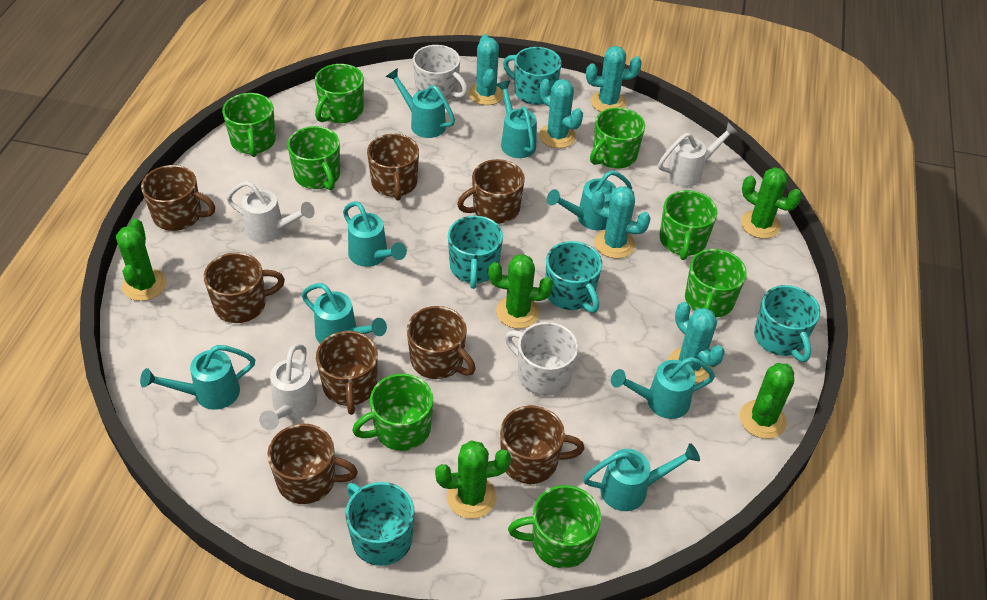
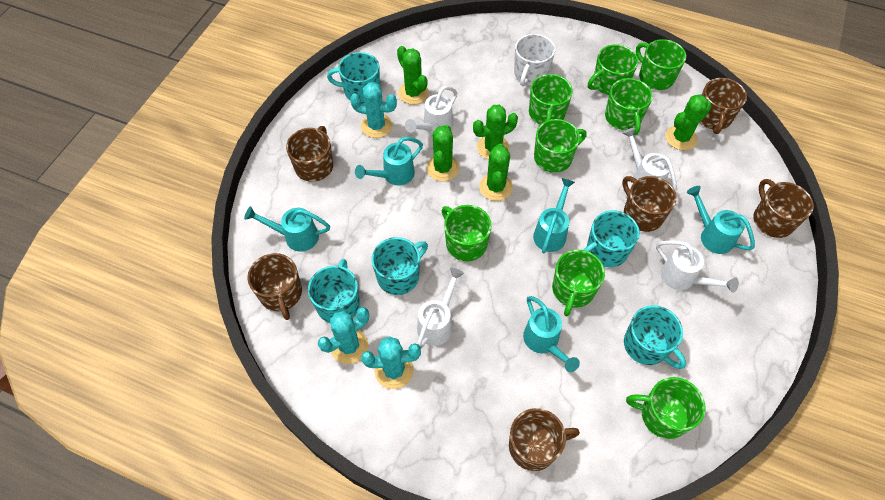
brown mug: 8 -> 6
turquoise cactus: 5 -> 3
turquoise watering can: 8 -> 5
white mug: 2 -> 1
white watering can: 3 -> 4

